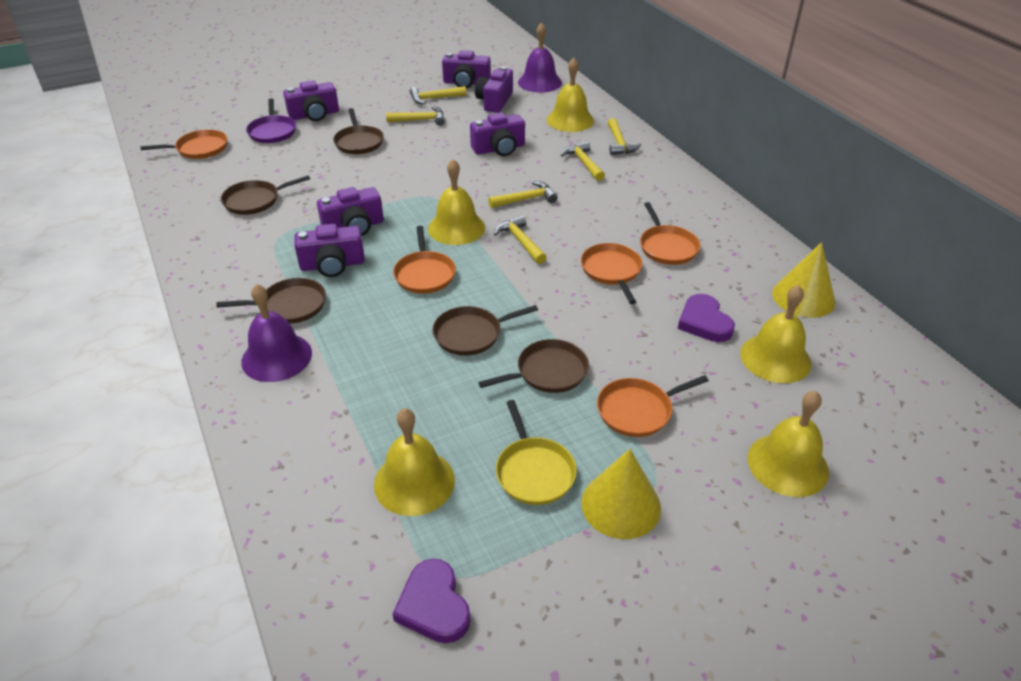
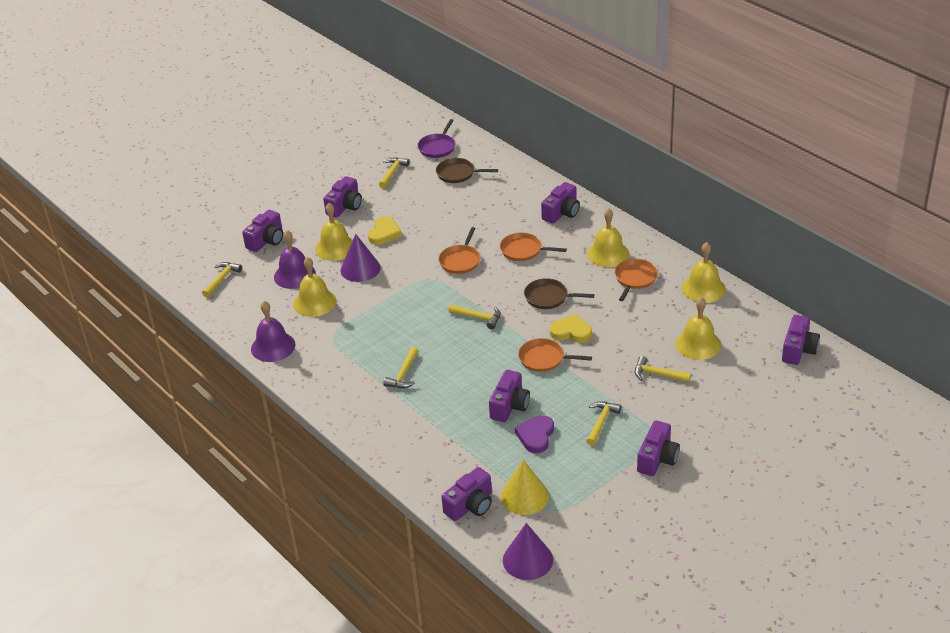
brown pan: 5 -> 2
orange pan: 5 -> 4
purple camera: 6 -> 7
purple cone: 0 -> 2
purple heart: 2 -> 1
yellow cone: 2 -> 1
yellow heart: 0 -> 2
yellow pan: 1 -> 0

